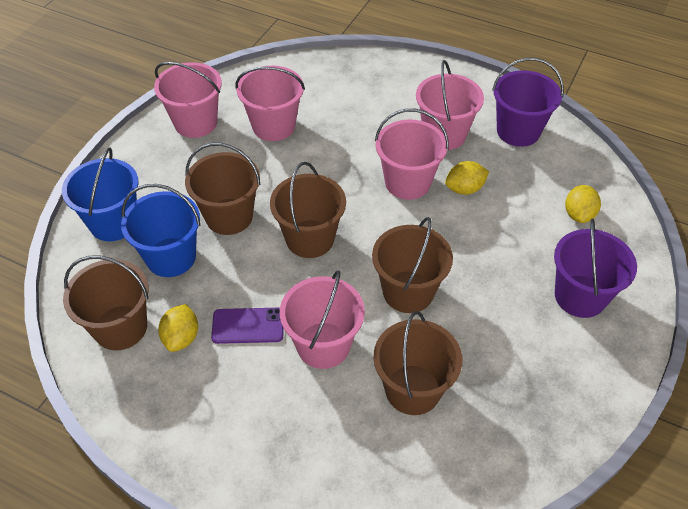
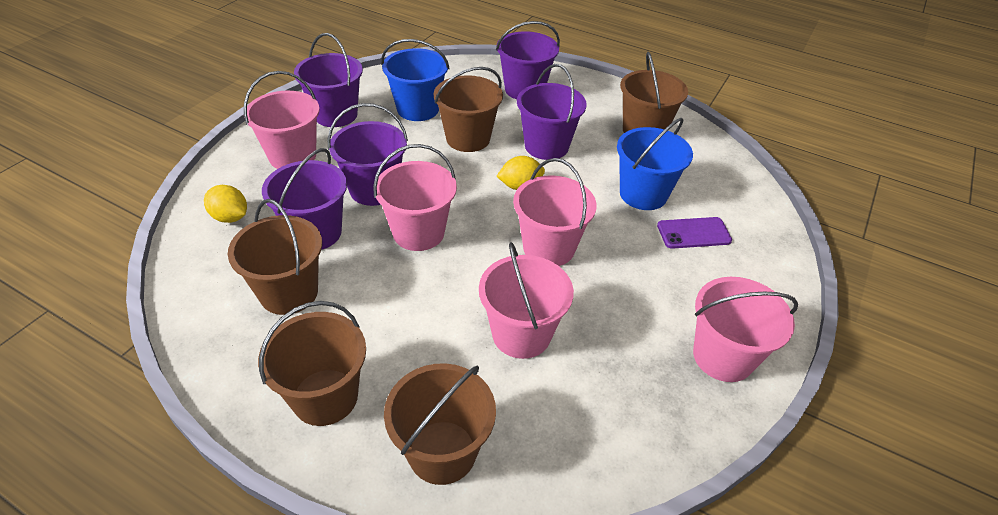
purple bucket: 2 -> 5
yellow lemon: 3 -> 2

